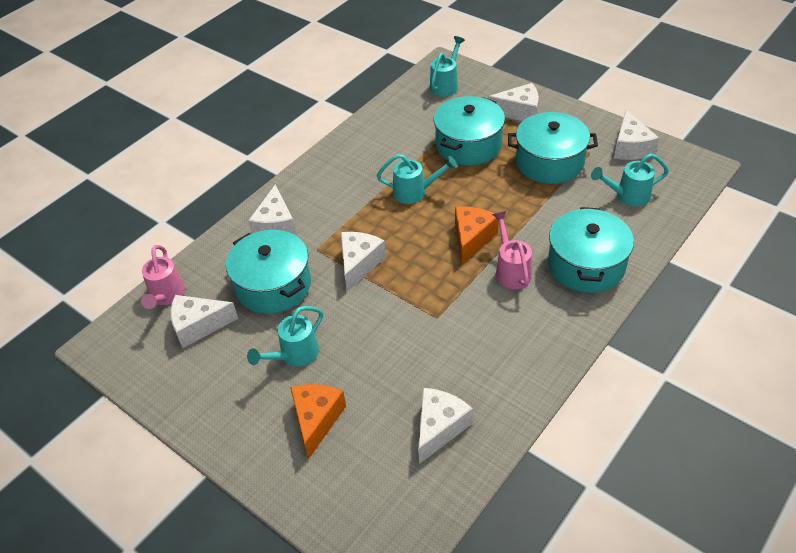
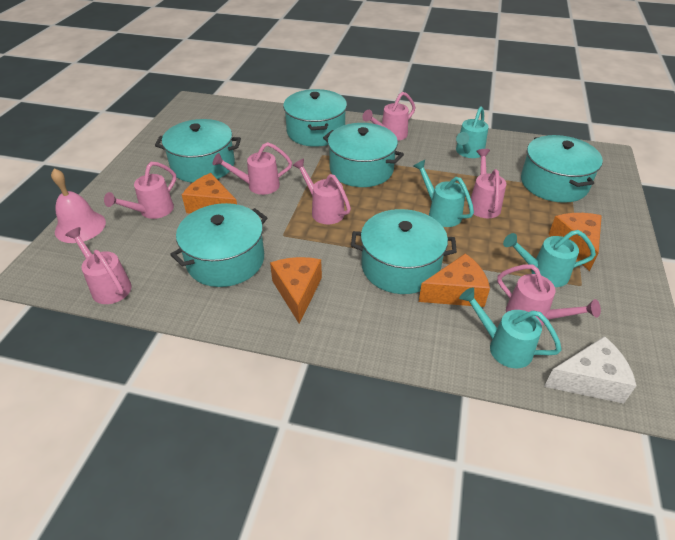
orange cheese: 2 -> 4
pink bell: 0 -> 1
pink watering can: 2 -> 7
turquoise pot: 4 -> 6
white cheese: 6 -> 1

